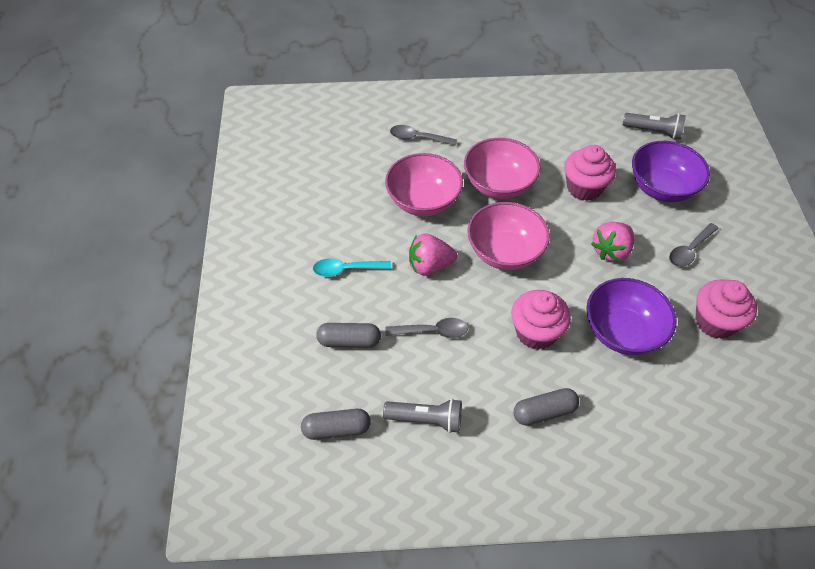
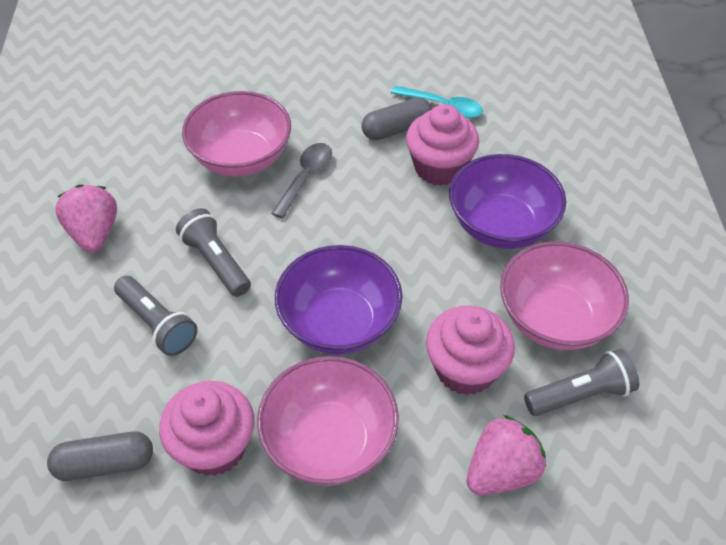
grey capsule: 3 -> 2
grey flashlight: 2 -> 3
grey spoon: 3 -> 1

